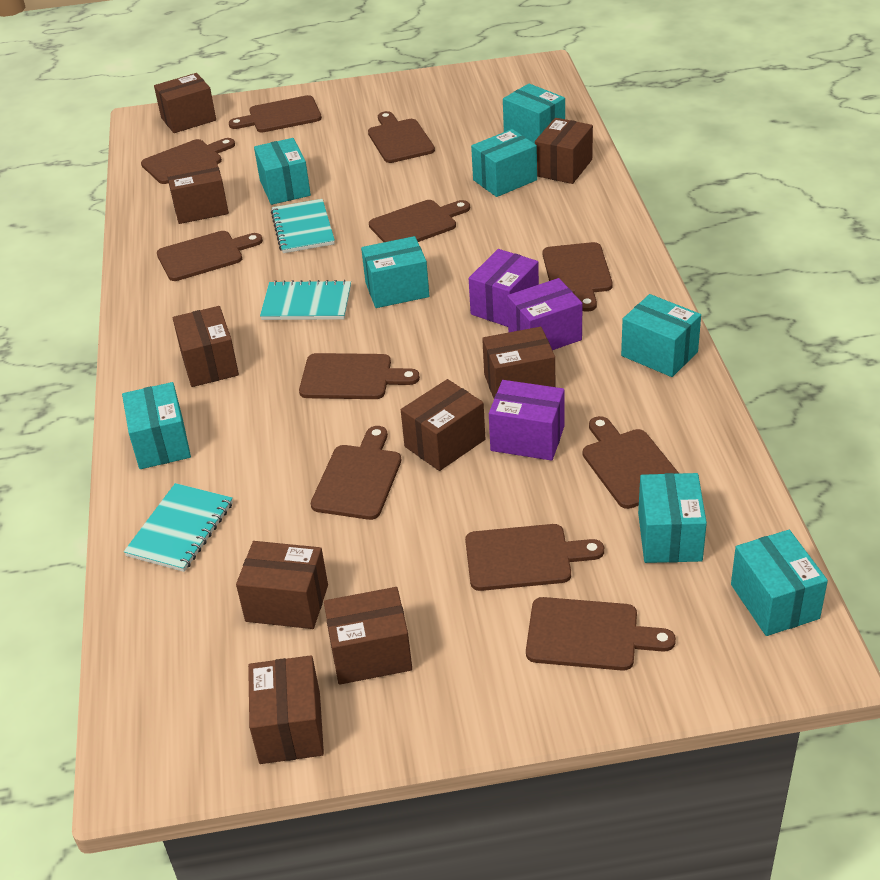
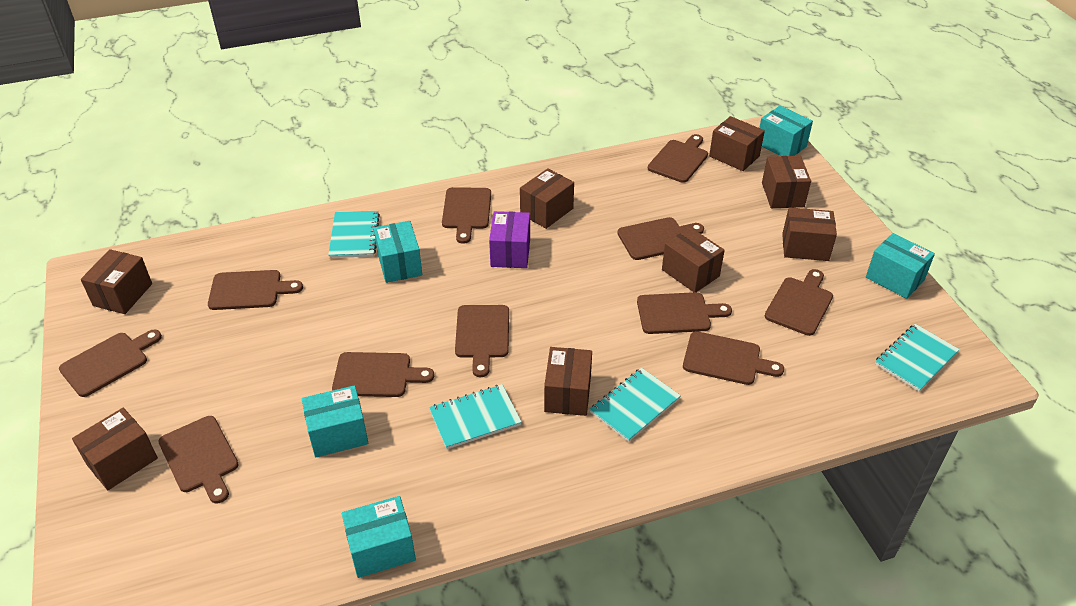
brown box: 9 -> 8
purple box: 3 -> 1
turquoise box: 8 -> 5
turquoise notebook: 3 -> 4

